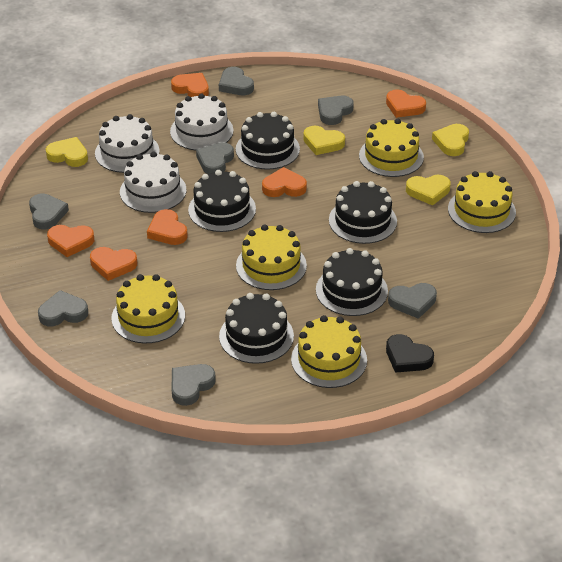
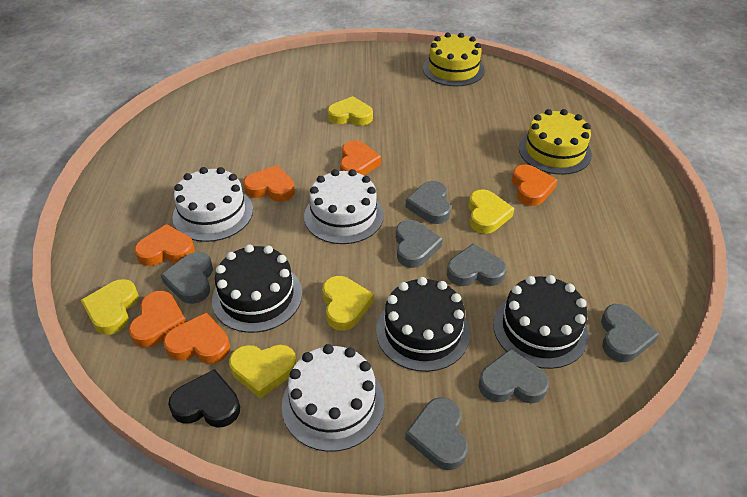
black cake: 5 -> 3
yellow cake: 5 -> 2
yellow heart: 4 -> 5

